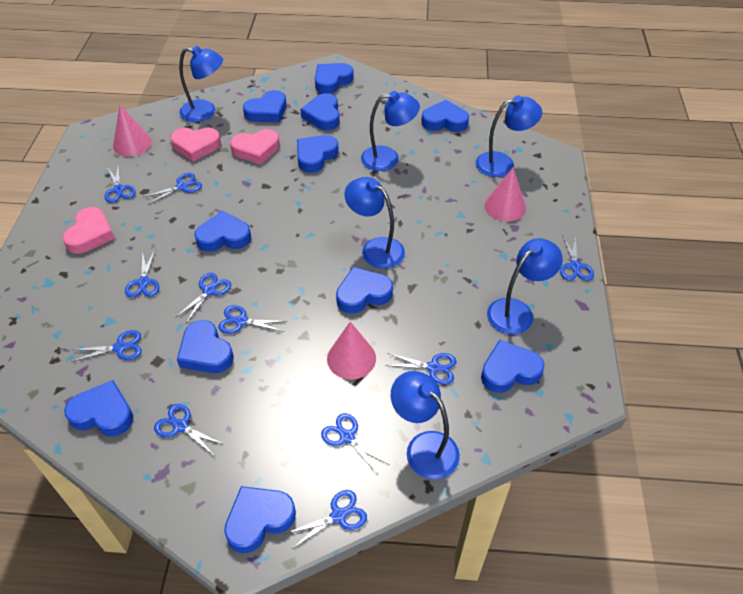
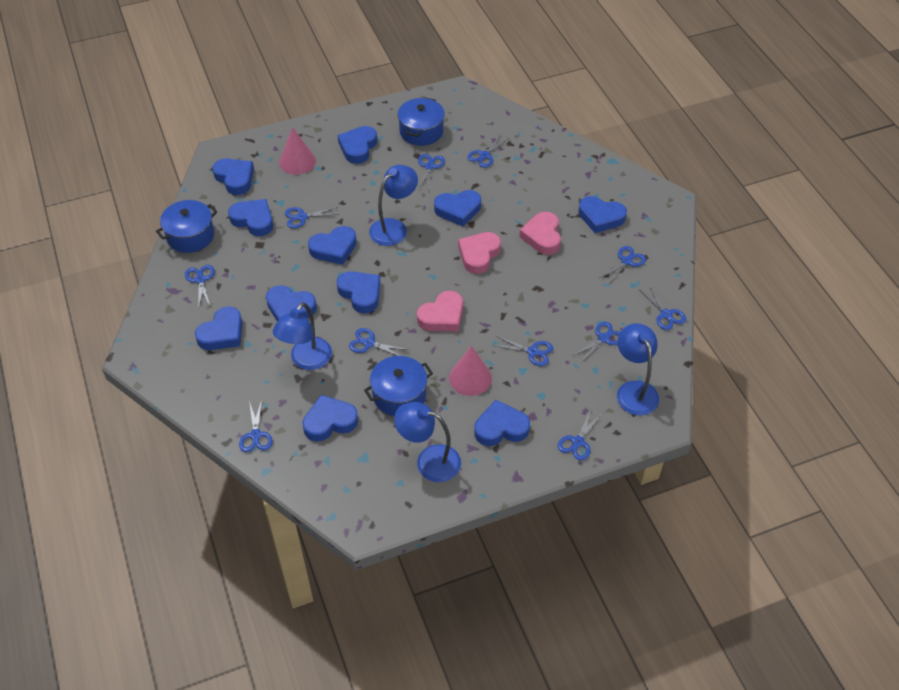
blue lamp: 6 -> 4
blue pot: 0 -> 3
pink cone: 3 -> 2

